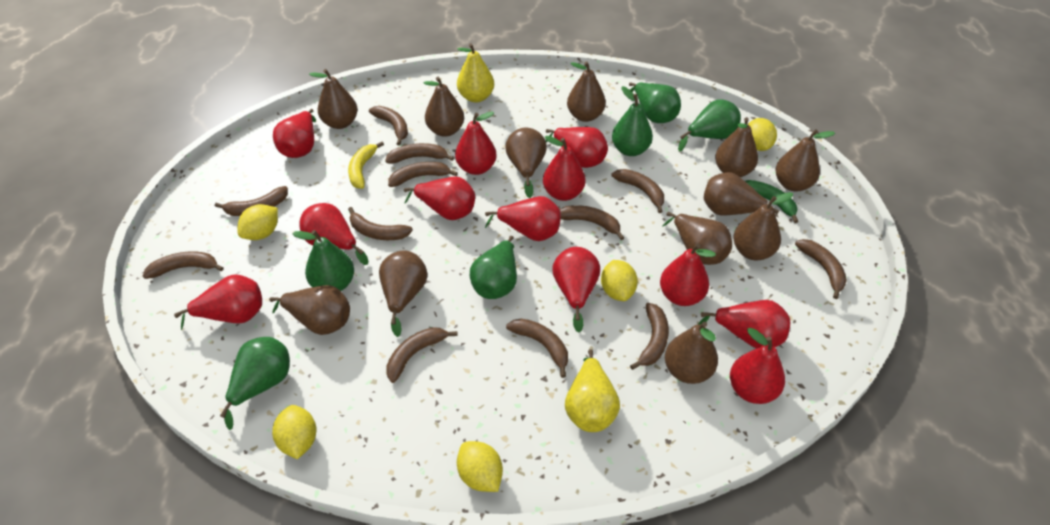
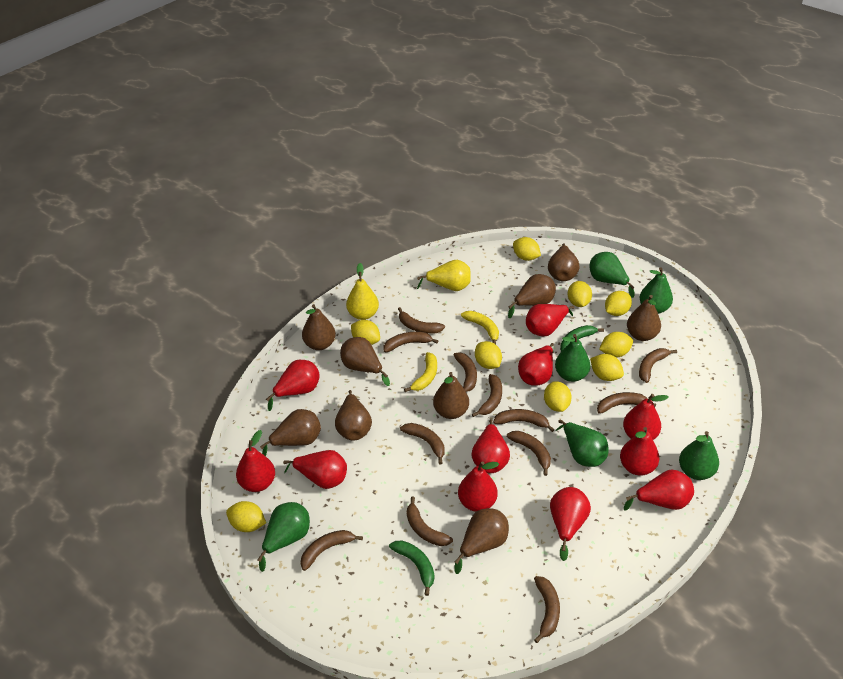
brown pear: 12 -> 9
green banana: 1 -> 2
red pear: 12 -> 11
yellow banana: 1 -> 2
yellow lemon: 5 -> 9

